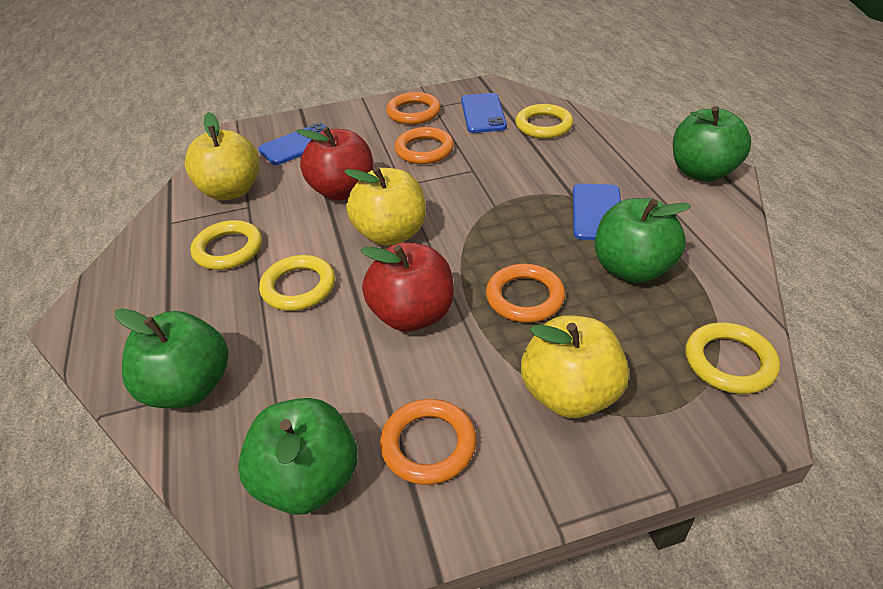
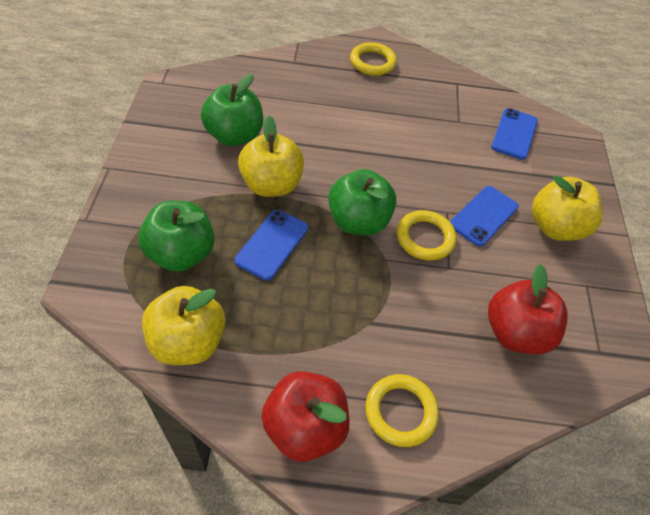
green apple: 4 -> 3
orange ring: 4 -> 0
yellow ring: 4 -> 3

